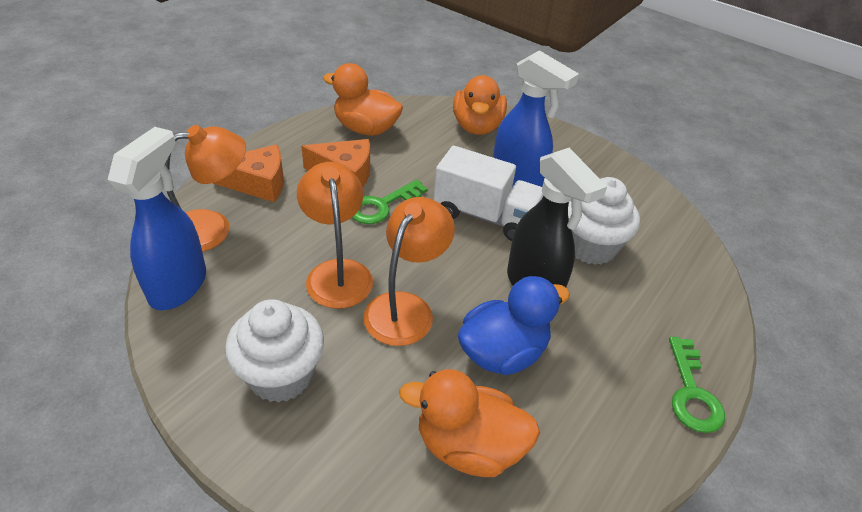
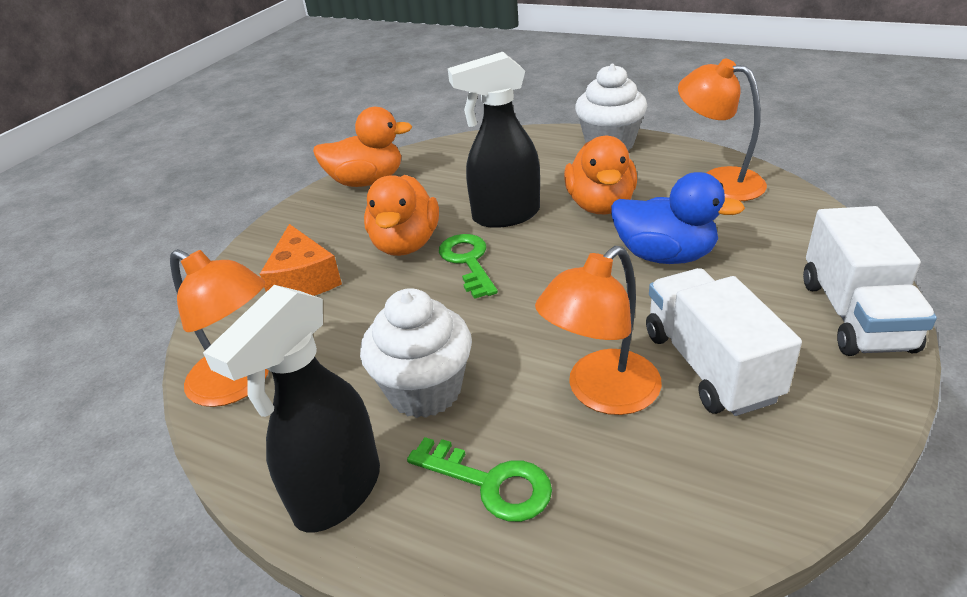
black spray bottle: 1 -> 2
blue spray bottle: 2 -> 0
orange cheese: 2 -> 1
white truck: 1 -> 2

